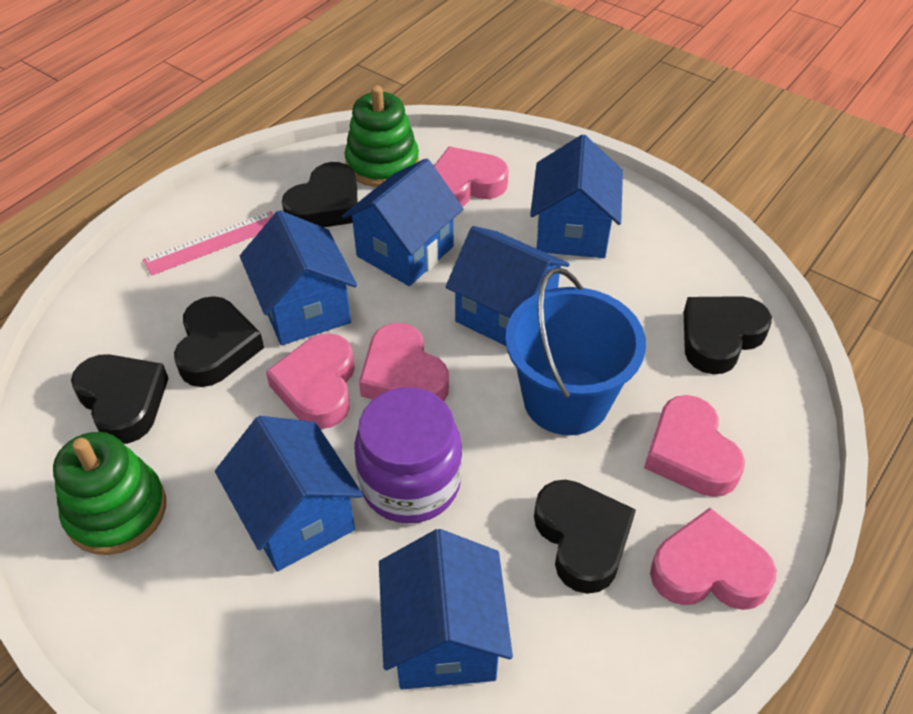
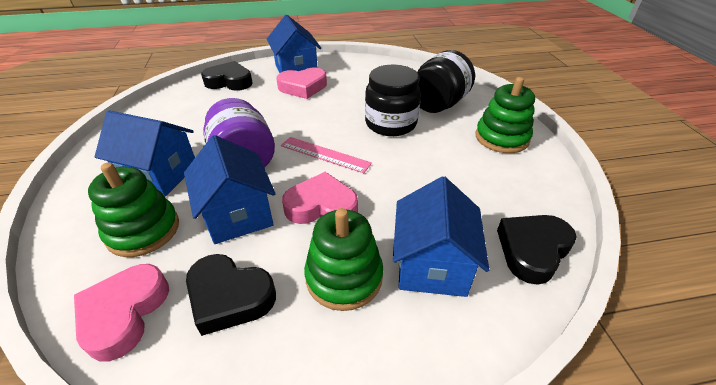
black heart: 5 -> 3
black jar: 0 -> 2
blue bucket: 1 -> 0
blue house: 6 -> 4
green stacking toy: 2 -> 3
pink heart: 5 -> 3

